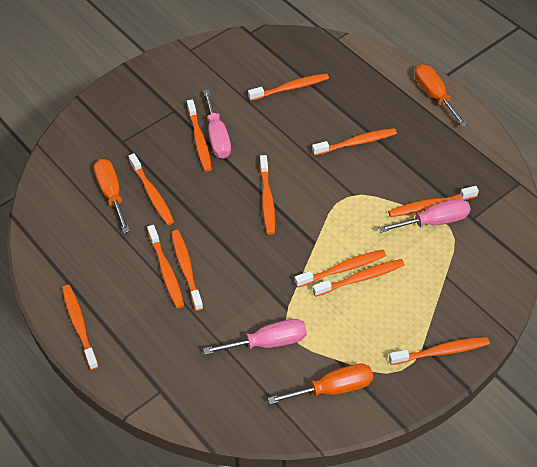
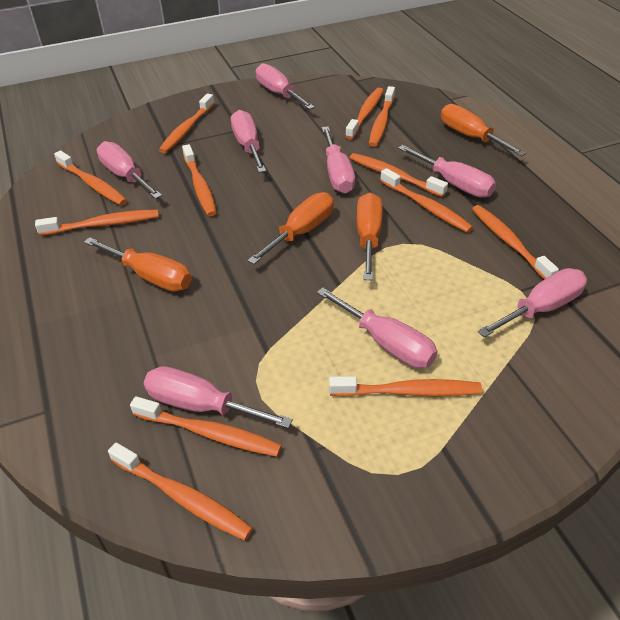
orange screwdriver: 3 -> 4
pink screwdriver: 3 -> 8

